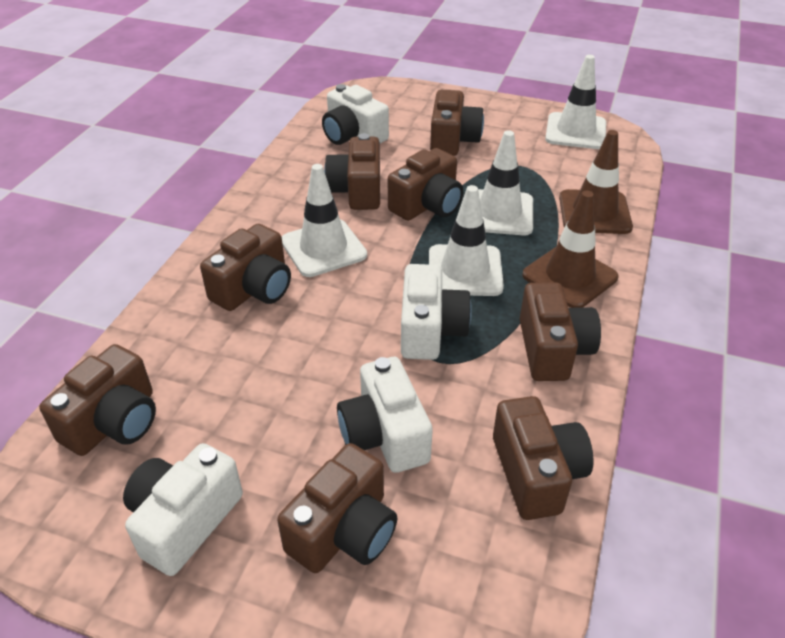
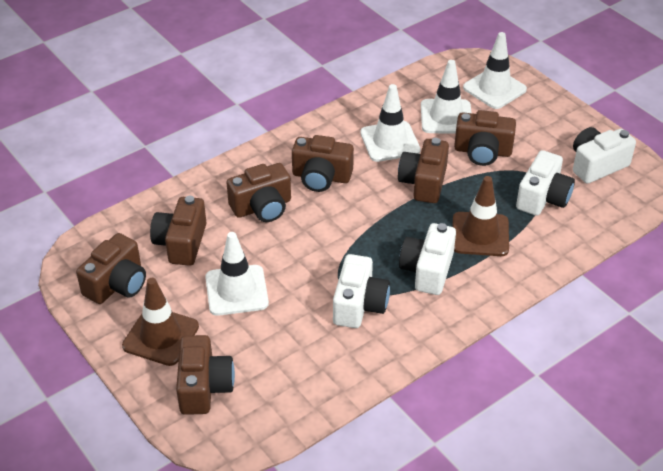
brown camera: 8 -> 7

